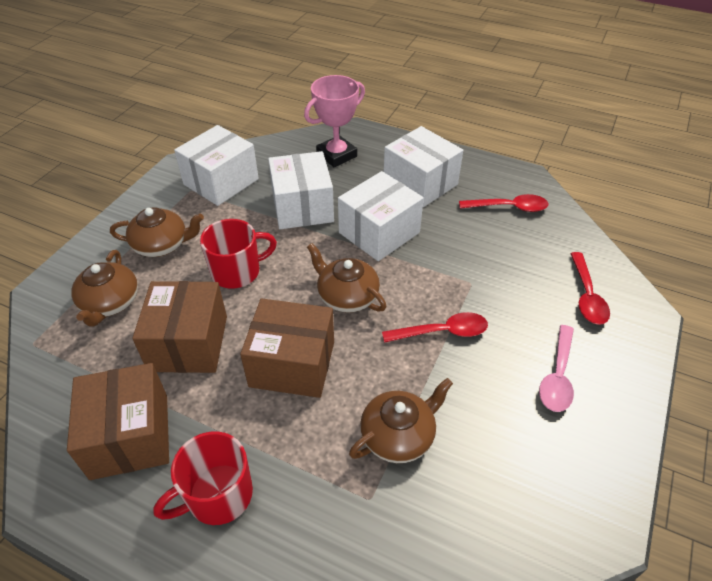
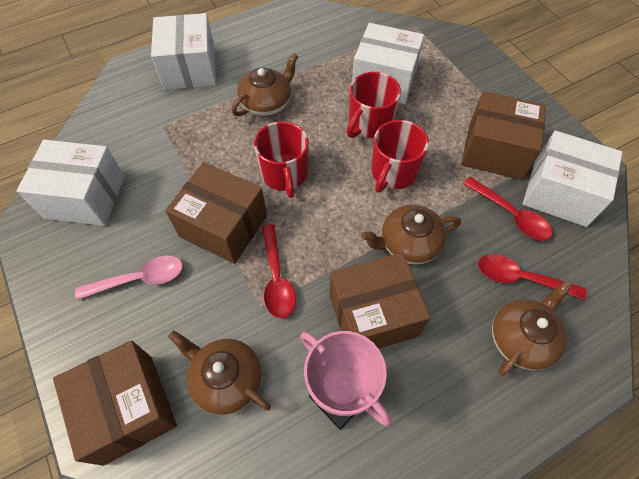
brown box: 3 -> 4
red mug: 2 -> 3

